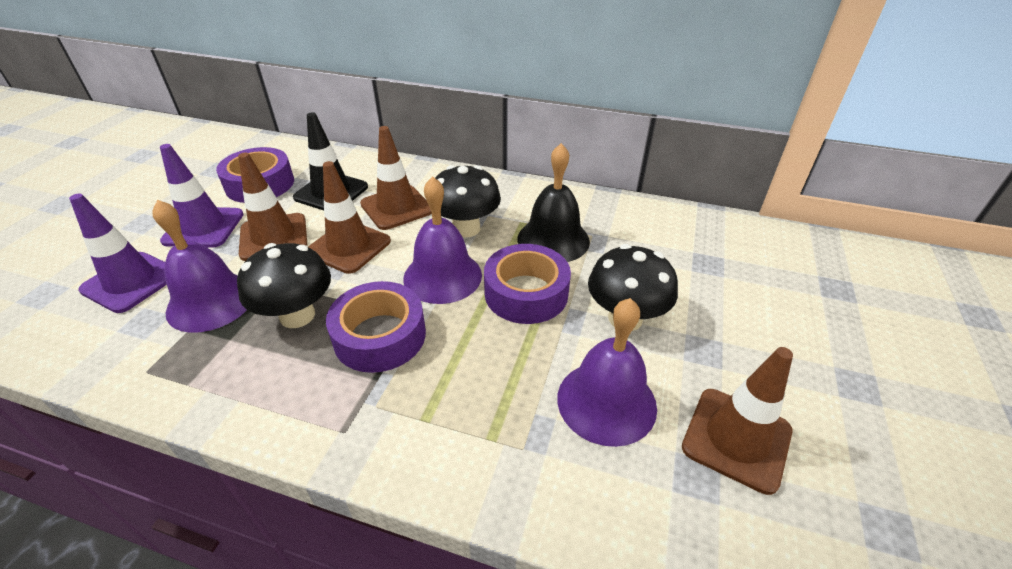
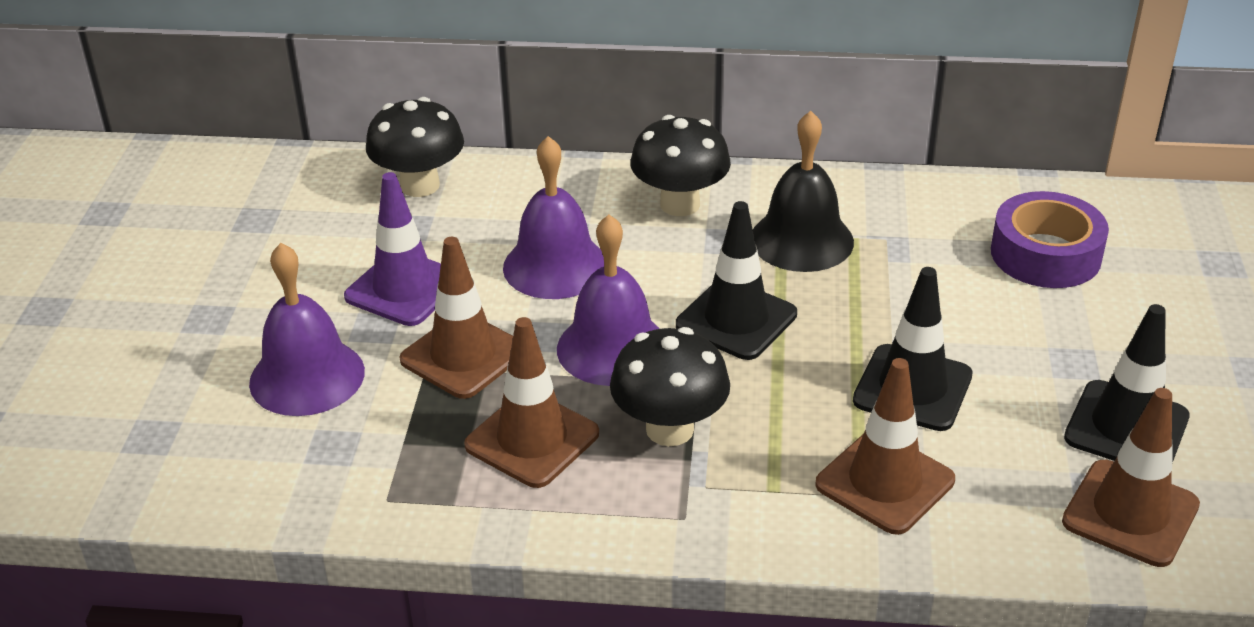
black traffic cone: 1 -> 3
purple tape: 3 -> 1
purple traffic cone: 2 -> 1

